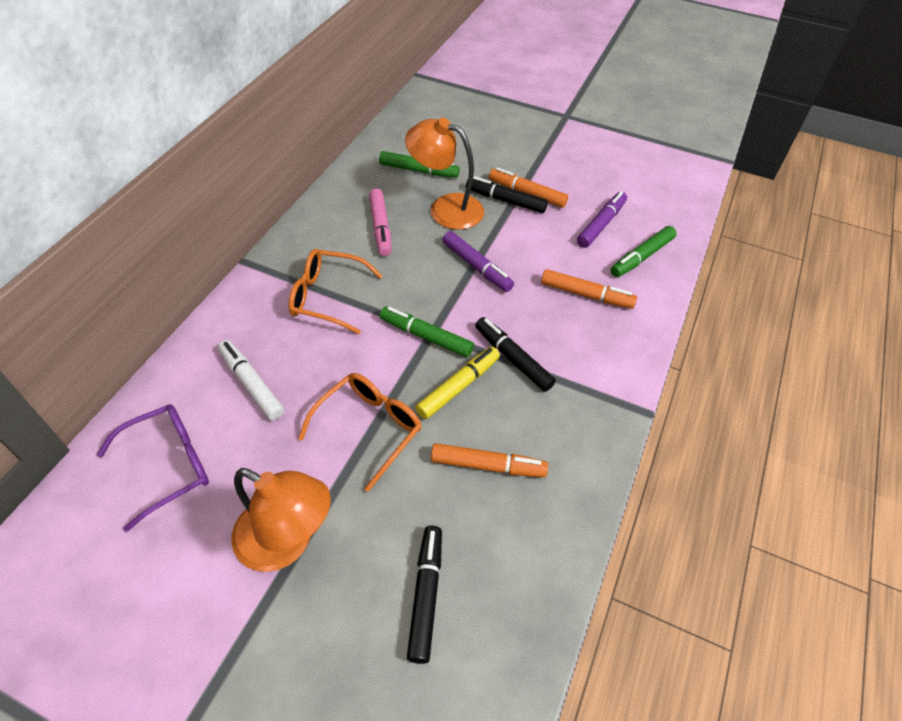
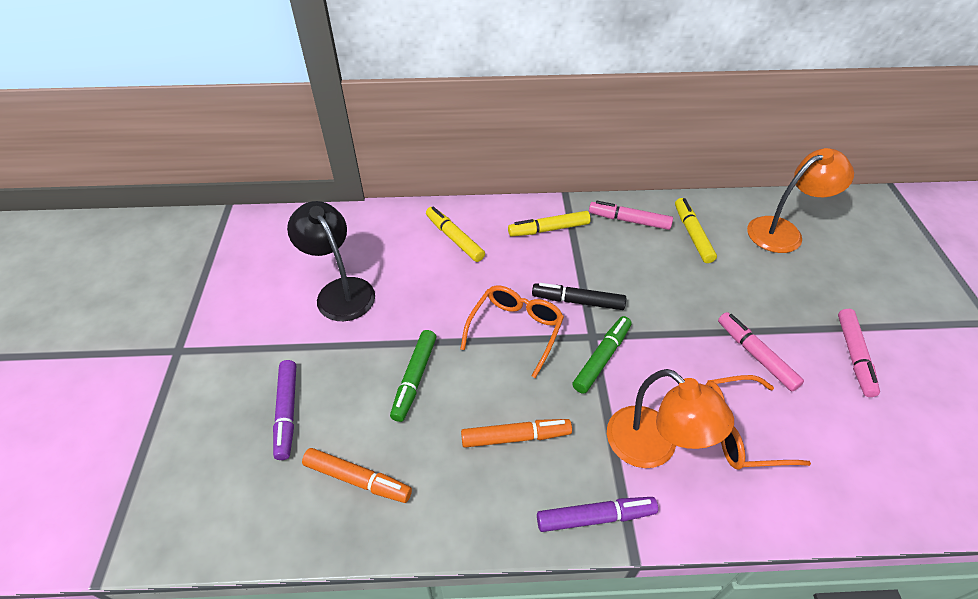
black lamp: 0 -> 1
black marker: 3 -> 1
green marker: 3 -> 2
orange marker: 3 -> 2
pink marker: 1 -> 3
purple glasses: 1 -> 0
white marker: 1 -> 0
yellow marker: 1 -> 3

